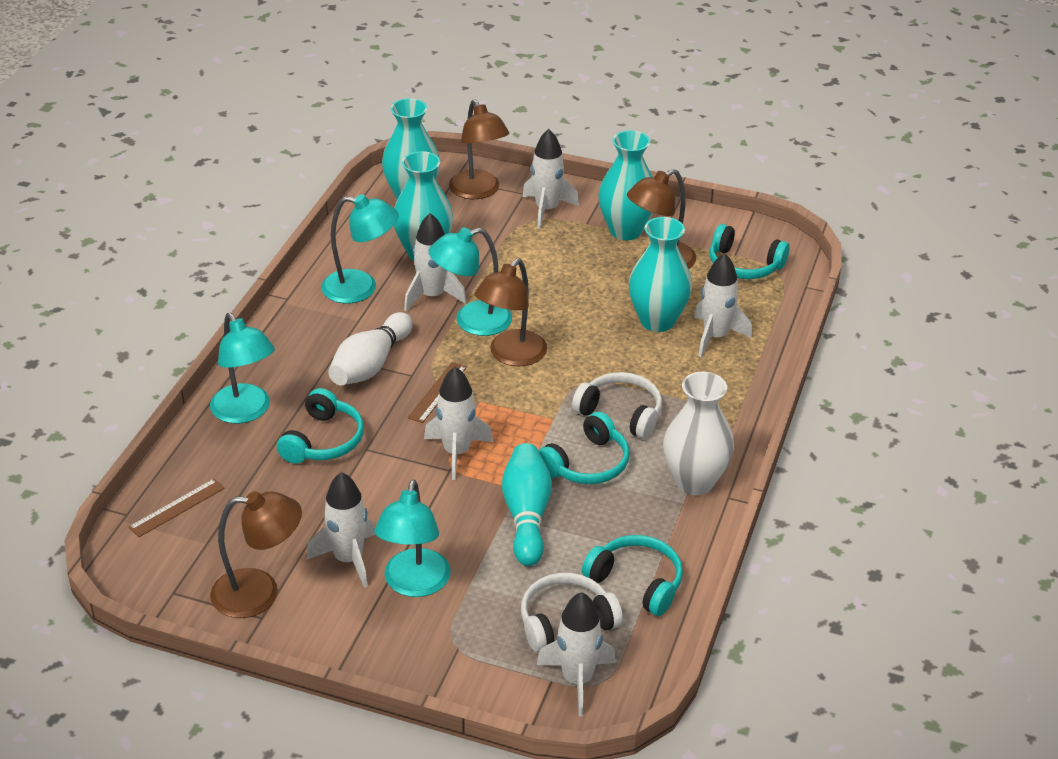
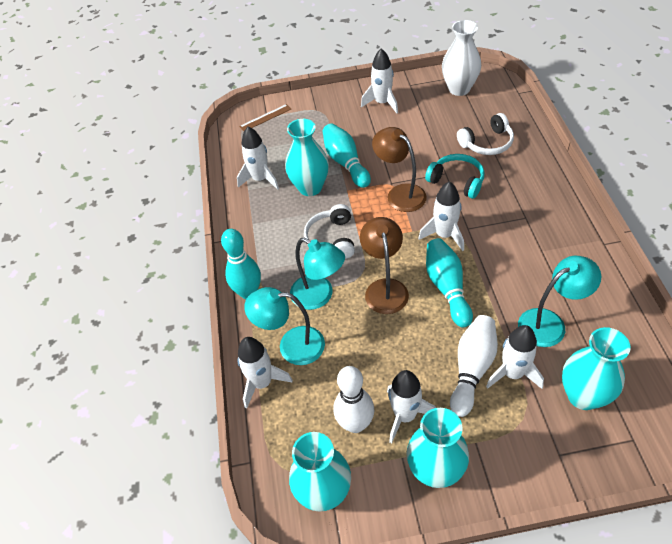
brown lamp: 4 -> 2
brown ruler: 2 -> 1
turquoise bowling pin: 1 -> 3
turquoise headphones: 4 -> 1
turquoise lamp: 4 -> 3
white bowling pin: 1 -> 2

